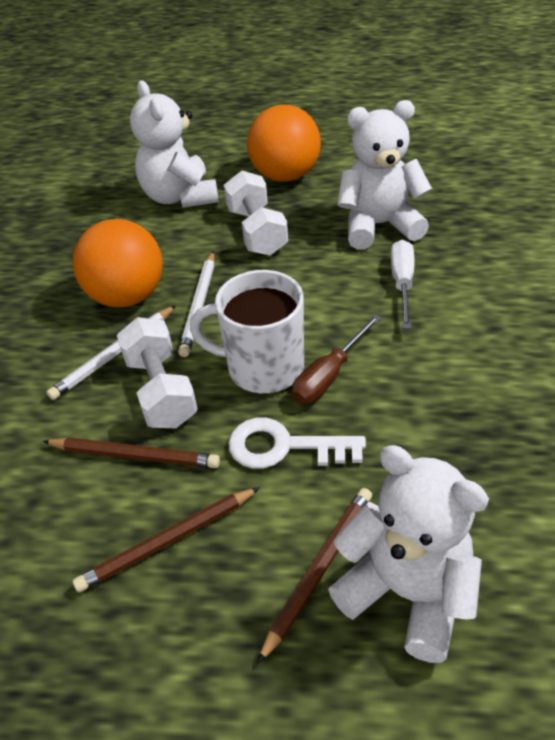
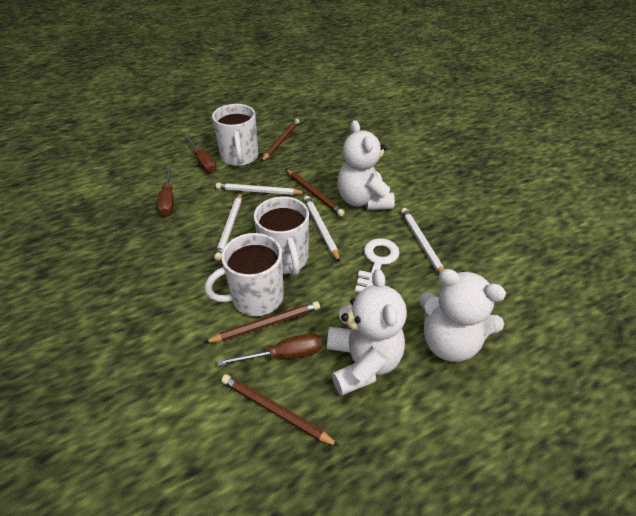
brown pencil: 3 -> 4
brown screwdriver: 1 -> 3
orange ball: 2 -> 0
white dumbbell: 2 -> 0
white mug: 1 -> 3
white pencil: 2 -> 4
white screwdriver: 1 -> 0

